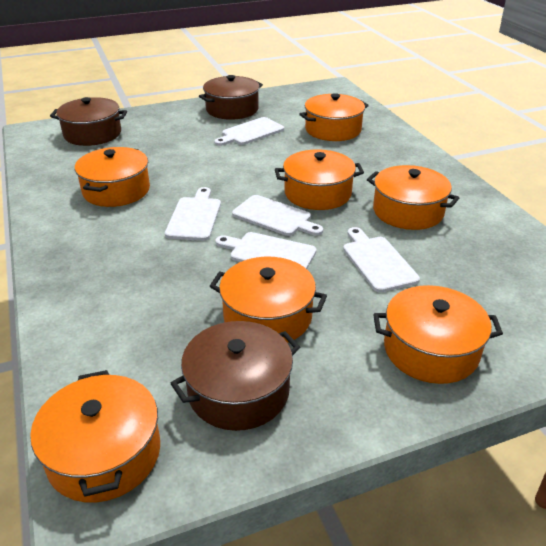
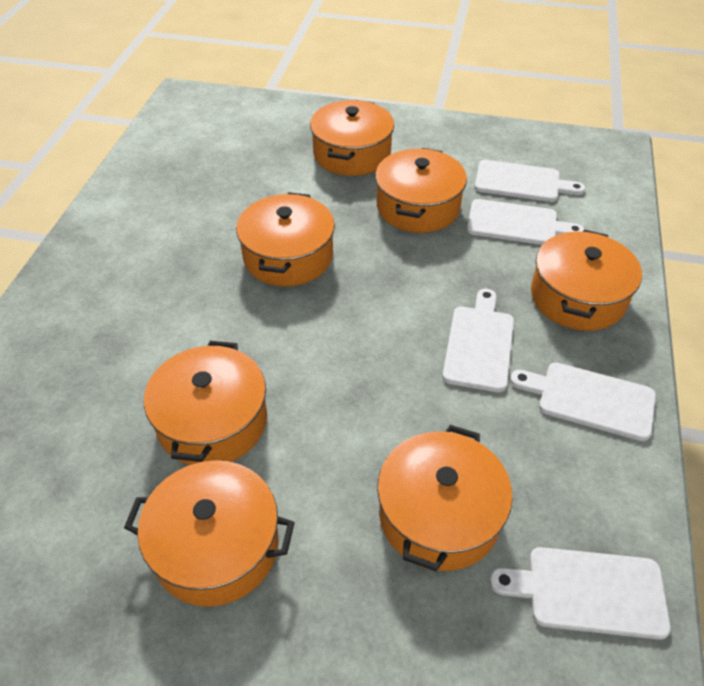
brown pot: 3 -> 0

